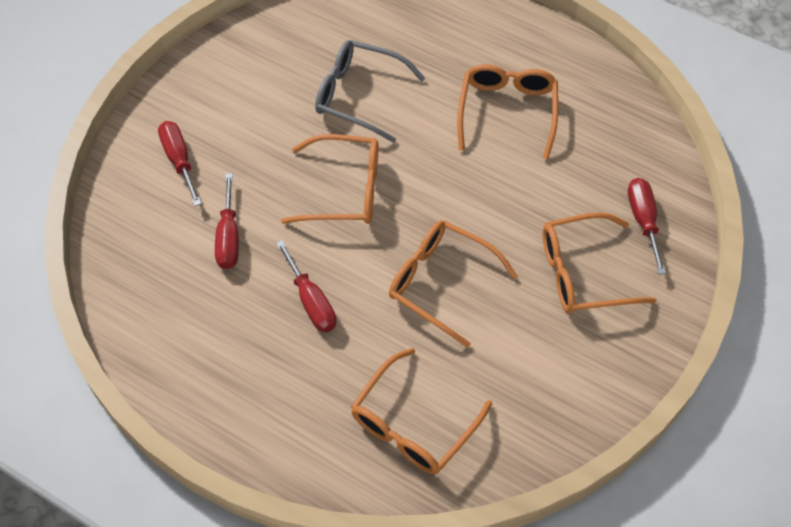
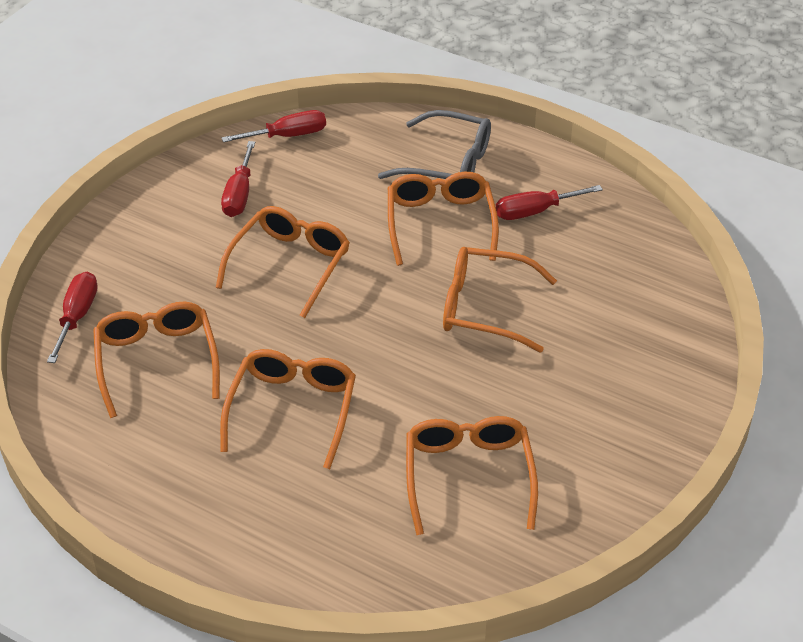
orange glasses: 5 -> 6

